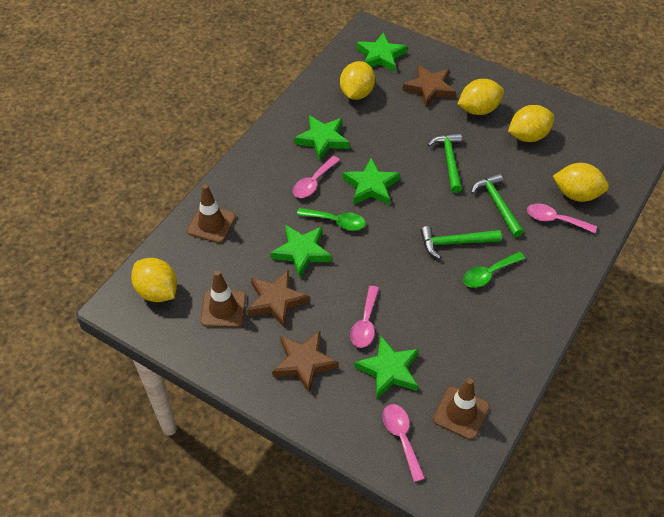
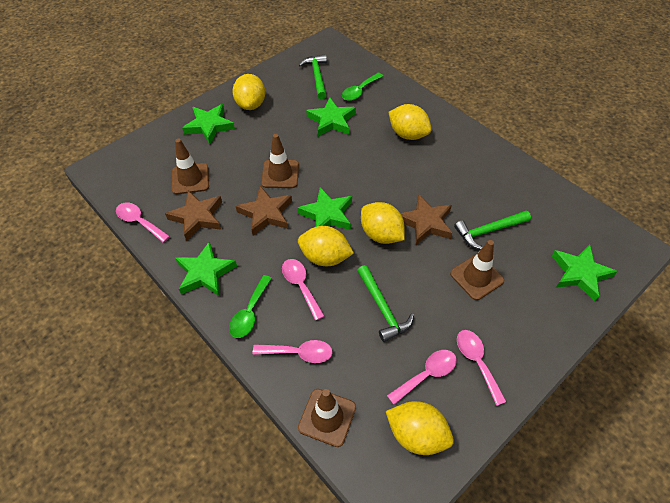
brown traffic cone: 3 -> 4
pink spoon: 4 -> 5

